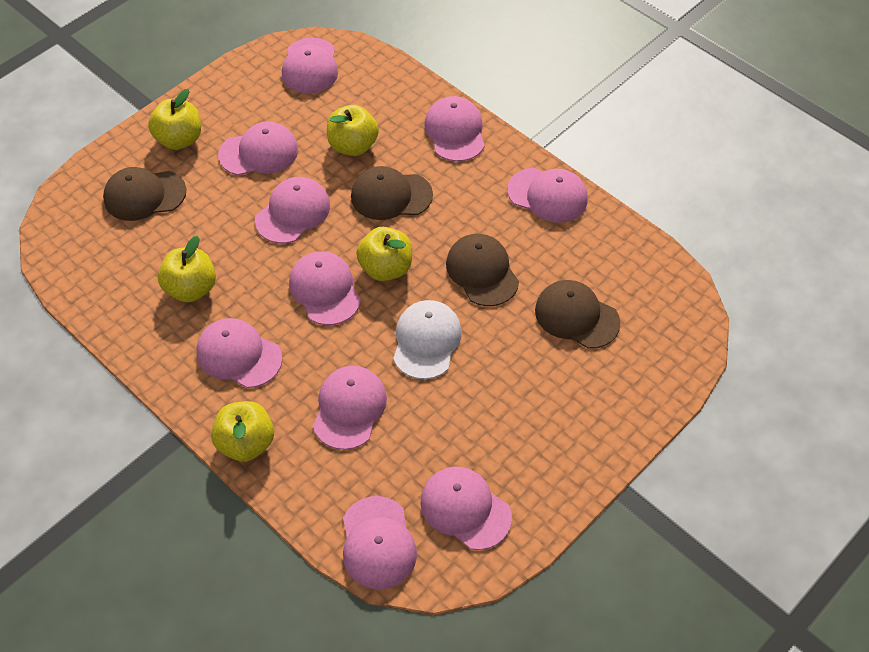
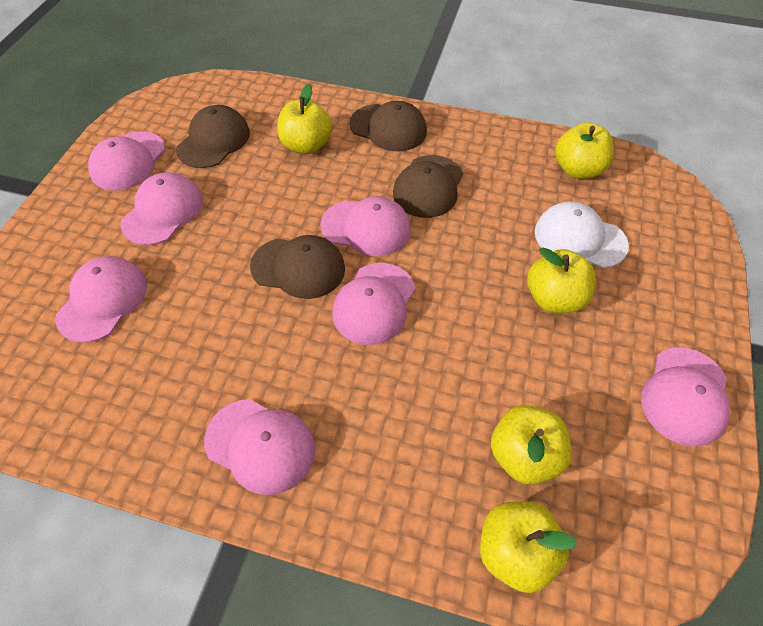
pink cap: 10 -> 7

